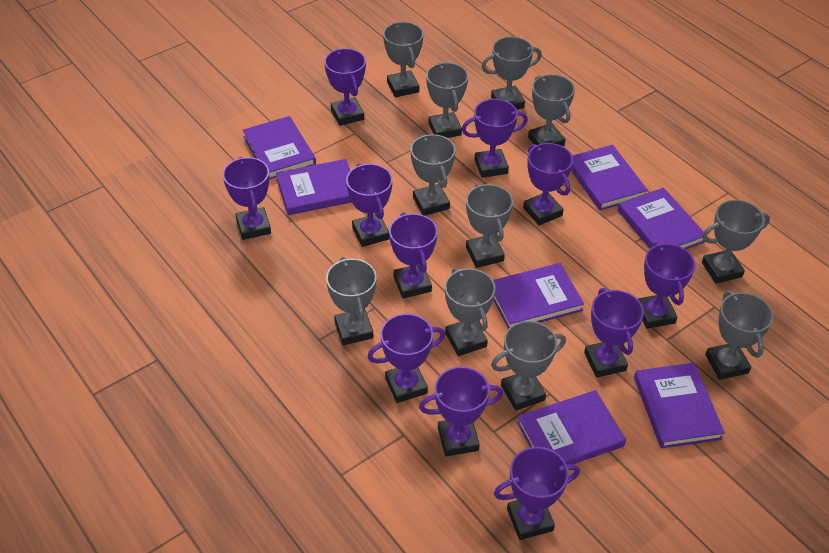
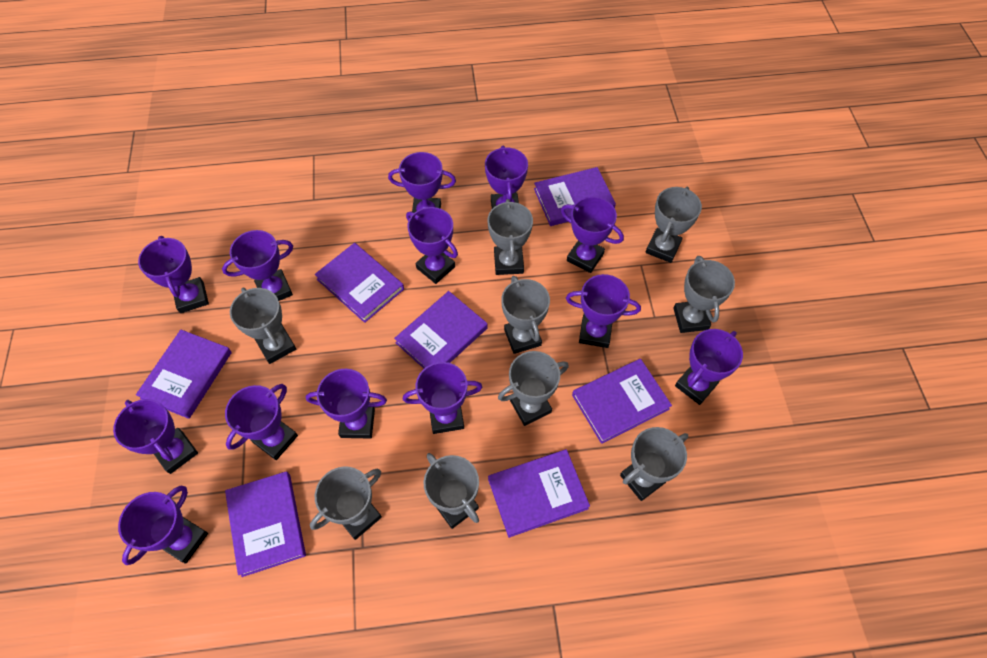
grey trophy: 11 -> 9
purple trophy: 11 -> 13

